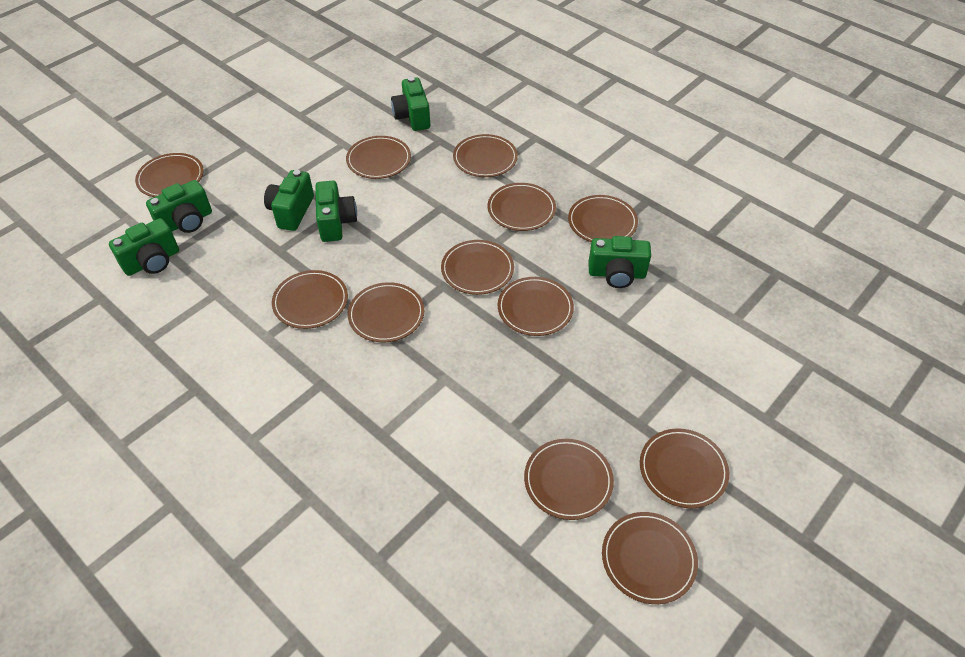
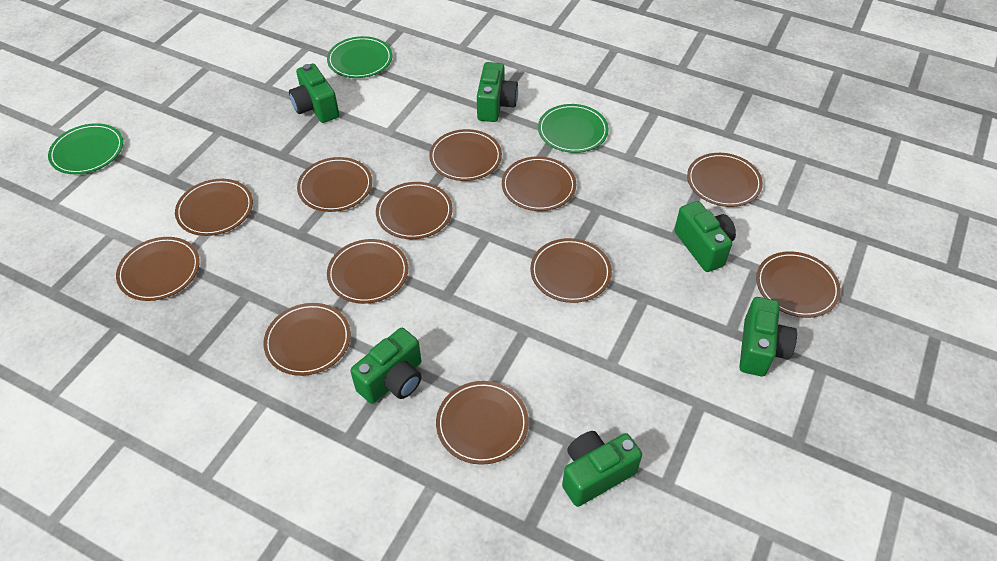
green plate: 0 -> 3

